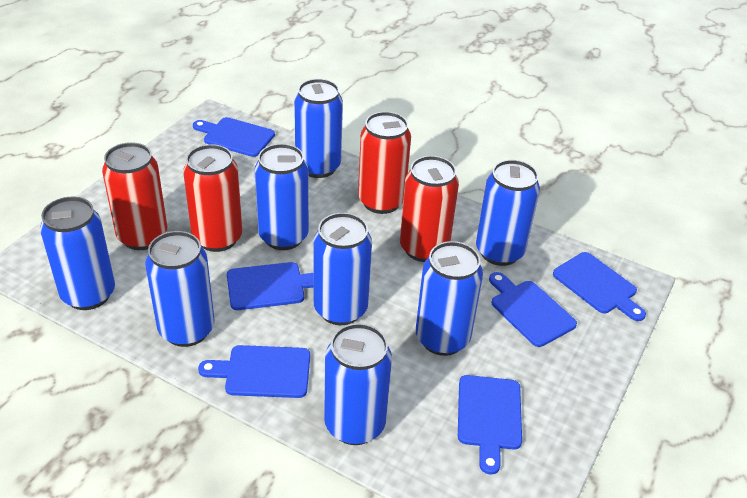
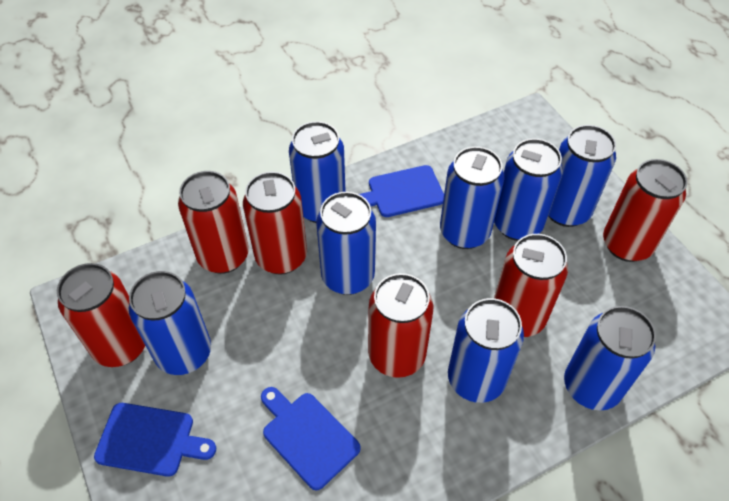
blue cutting board: 6 -> 3
red can: 4 -> 6

